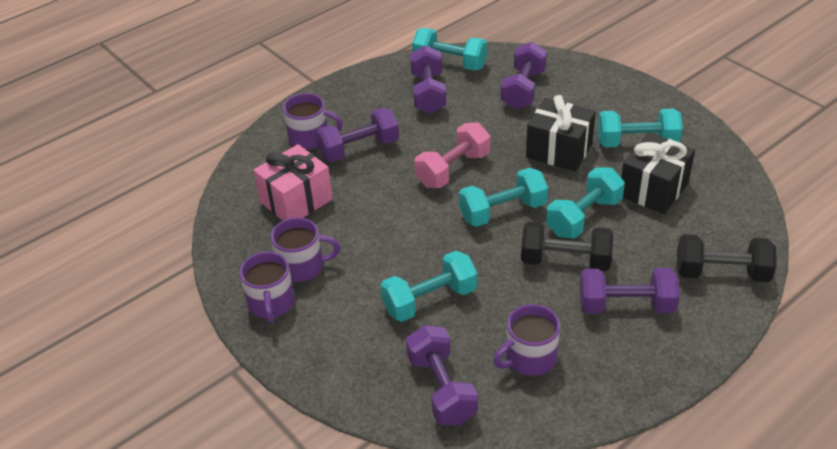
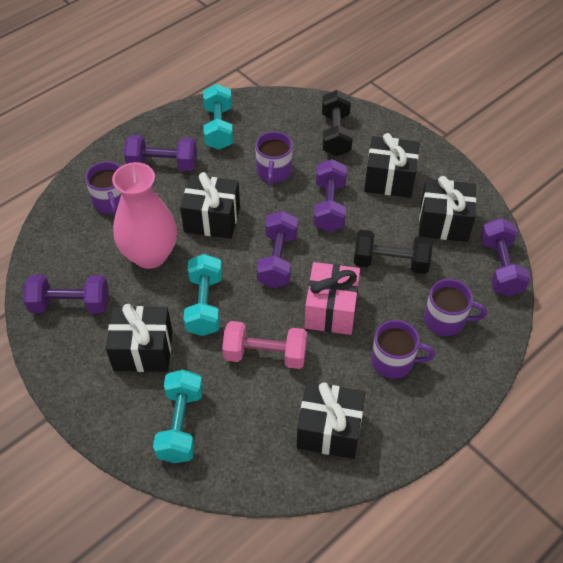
black gift: 2 -> 5
pink vase: 0 -> 1
turquoise dumbbell: 5 -> 3

